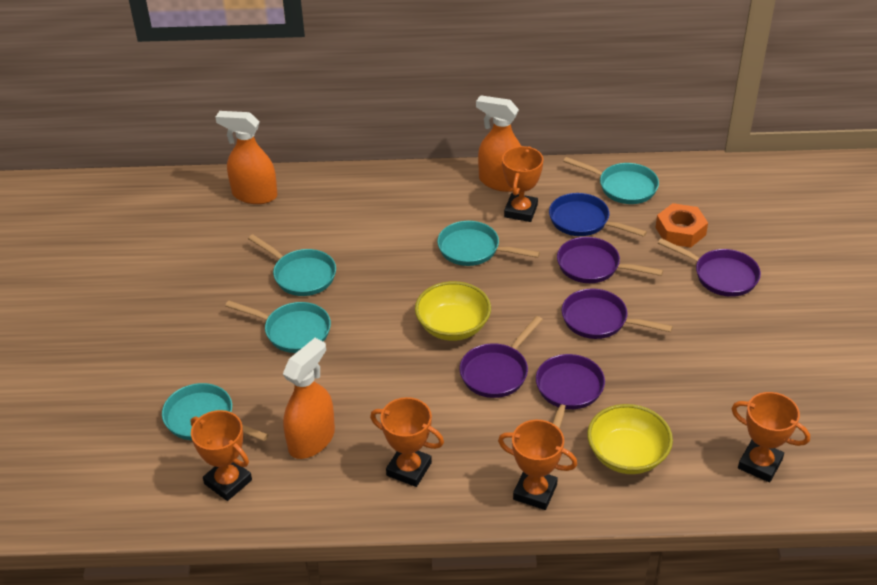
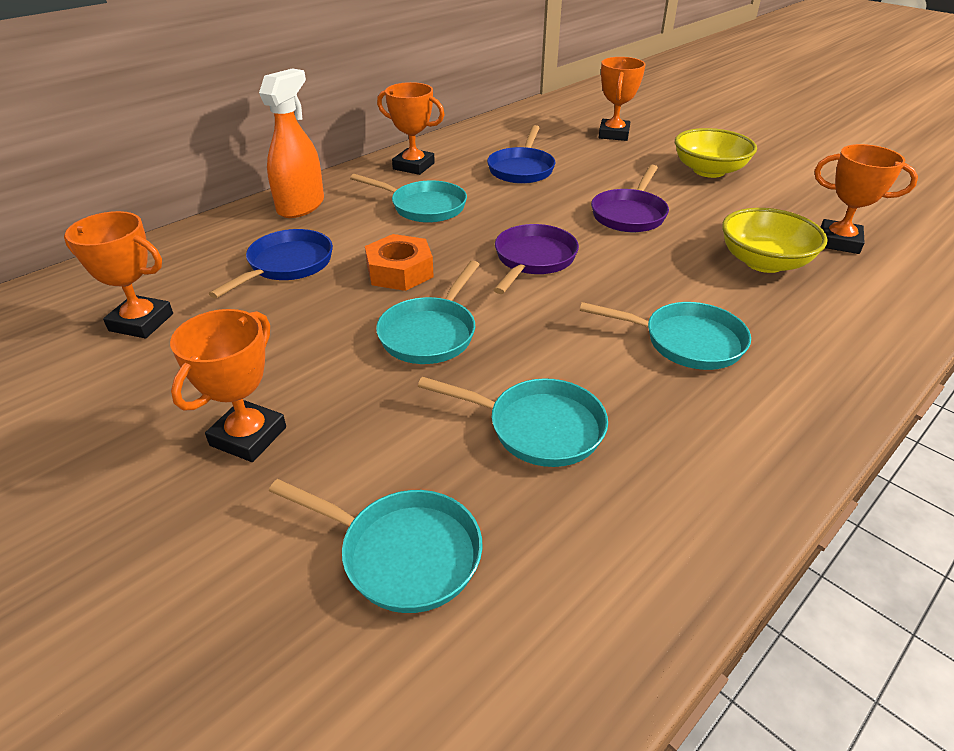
blue pan: 1 -> 2
orange spray bottle: 3 -> 1
purple pan: 5 -> 2

